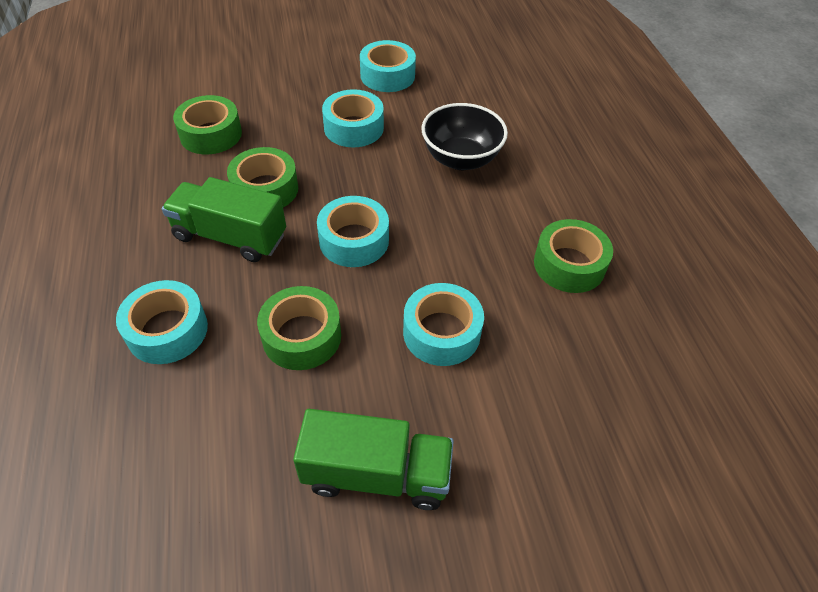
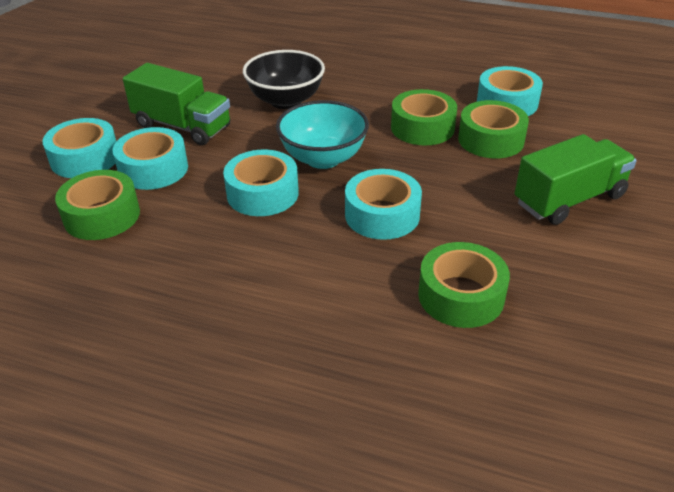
turquoise bowl: 0 -> 1

